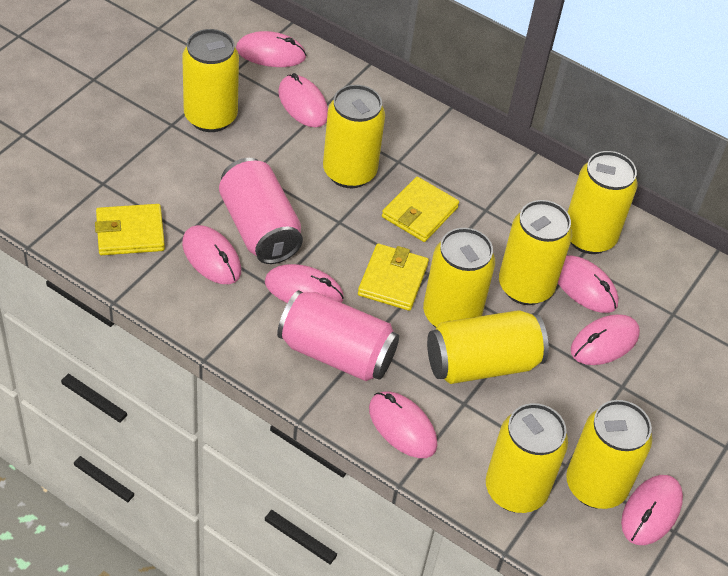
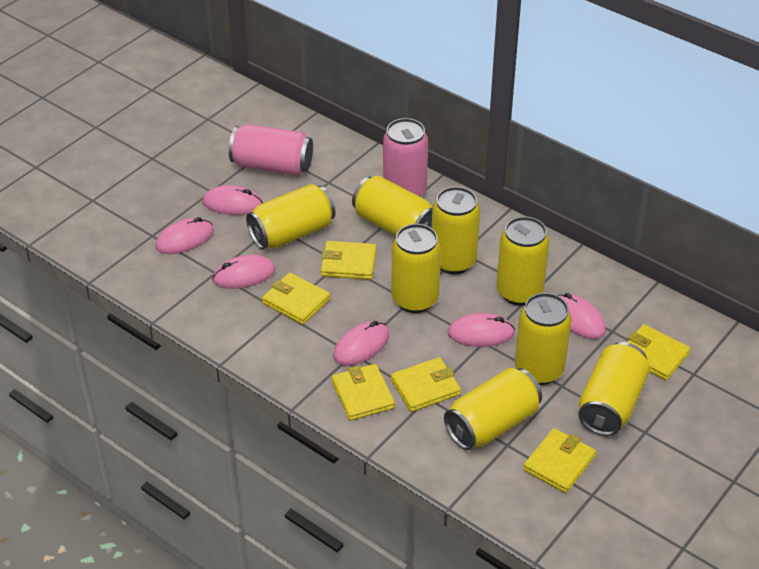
pink mouse: 8 -> 6
yellow wallet: 3 -> 6

